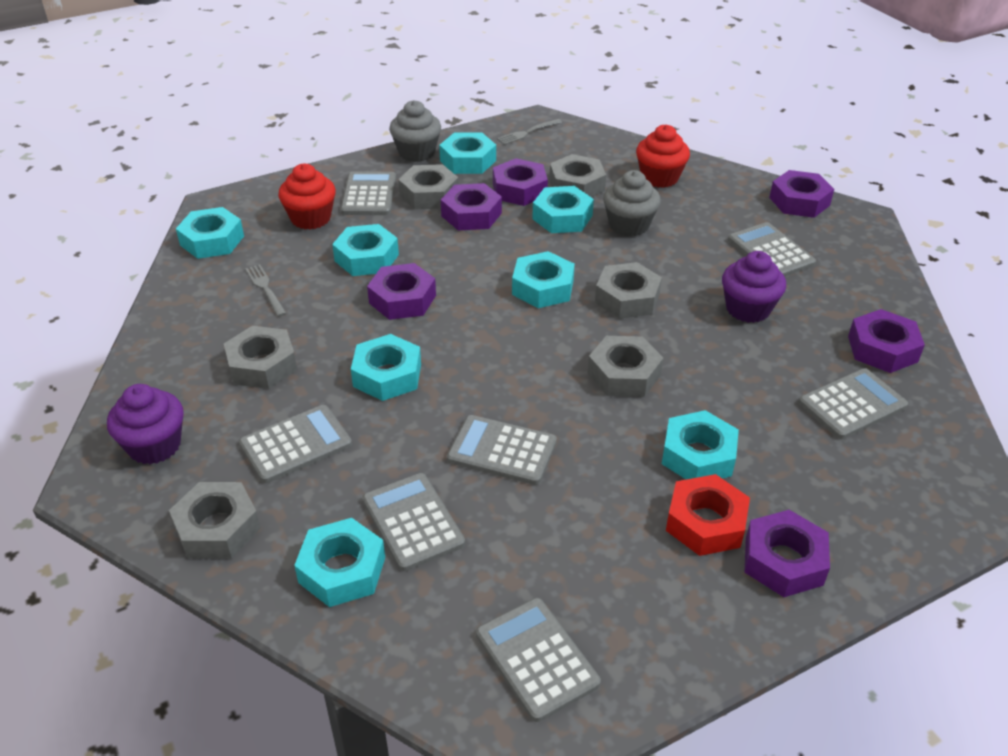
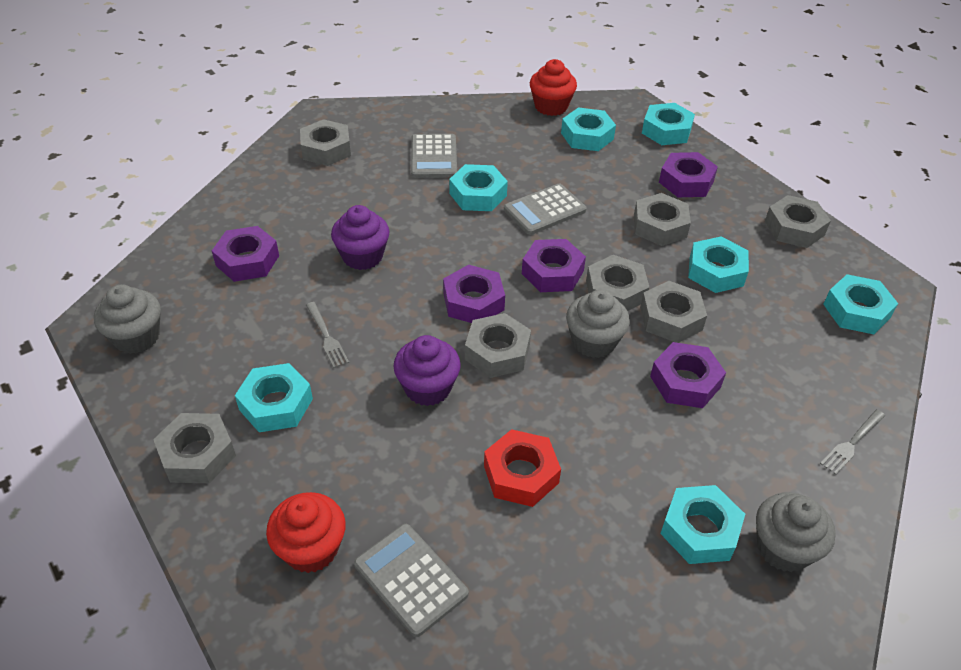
grey calculator: 7 -> 3
grey cupcake: 2 -> 3
grey nut: 6 -> 7
purple nut: 6 -> 5
turquoise nut: 8 -> 7

